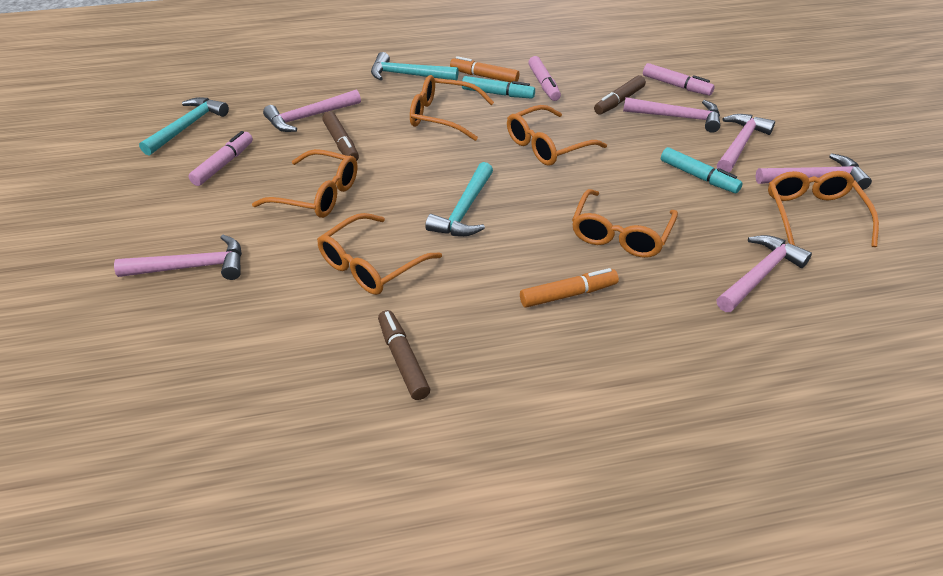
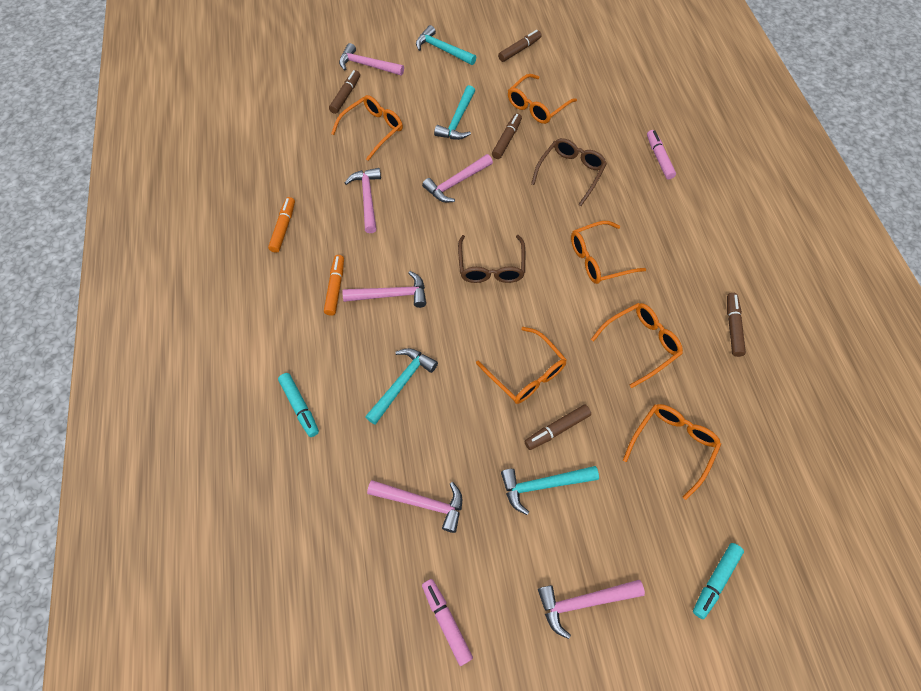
brown glasses: 0 -> 2
brown marker: 3 -> 5
pink marker: 3 -> 2
turquoise hammer: 3 -> 4

